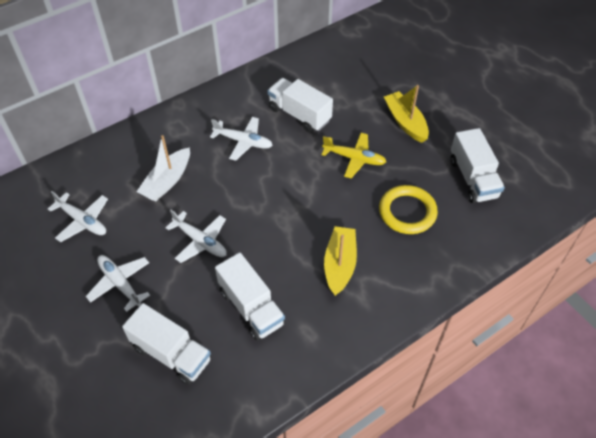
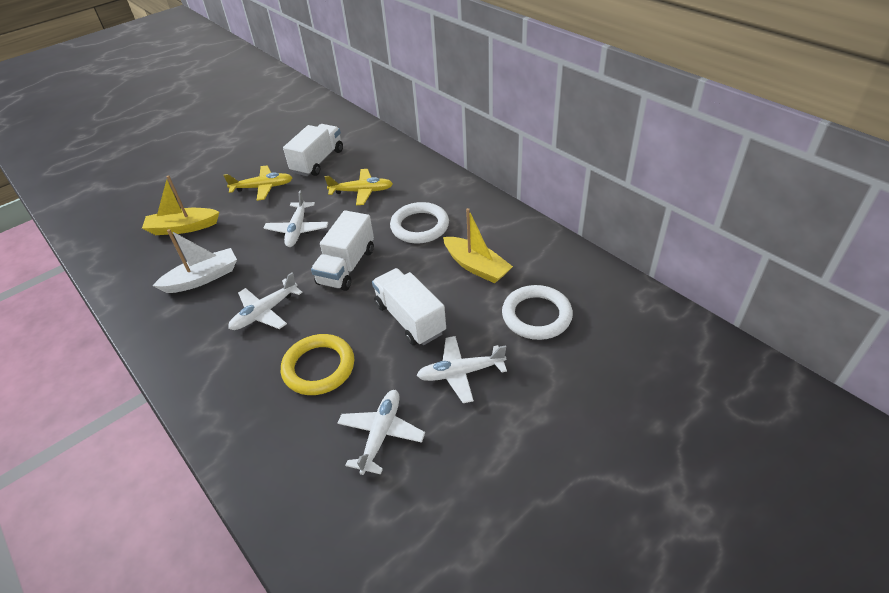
white ring: 0 -> 2
white truck: 4 -> 3
yellow plane: 1 -> 2

